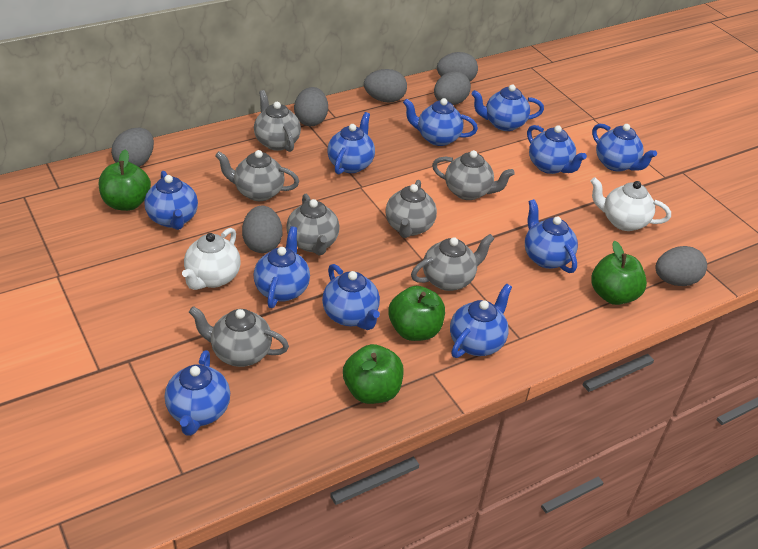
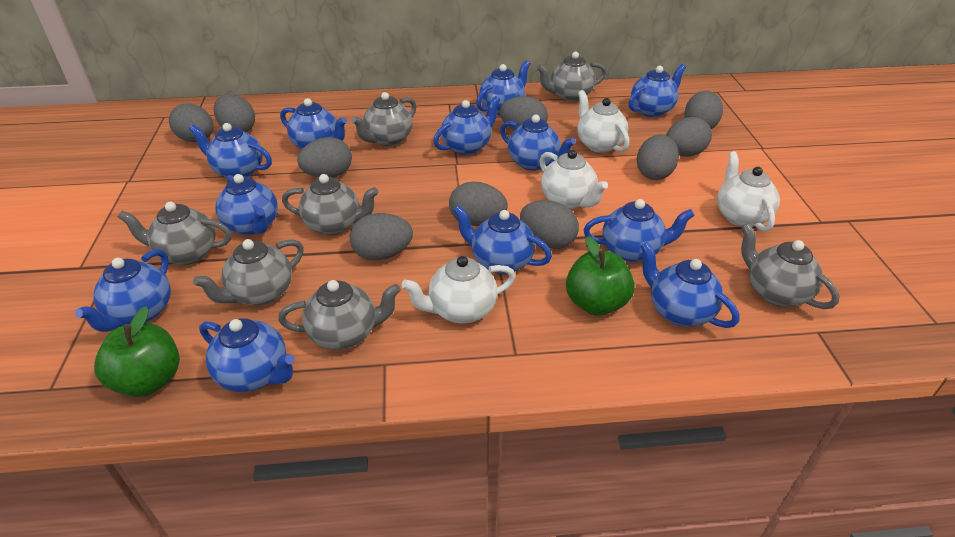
blue teapot: 11 -> 12
green apple: 4 -> 2
grey egg: 7 -> 10
white teapot: 2 -> 4

